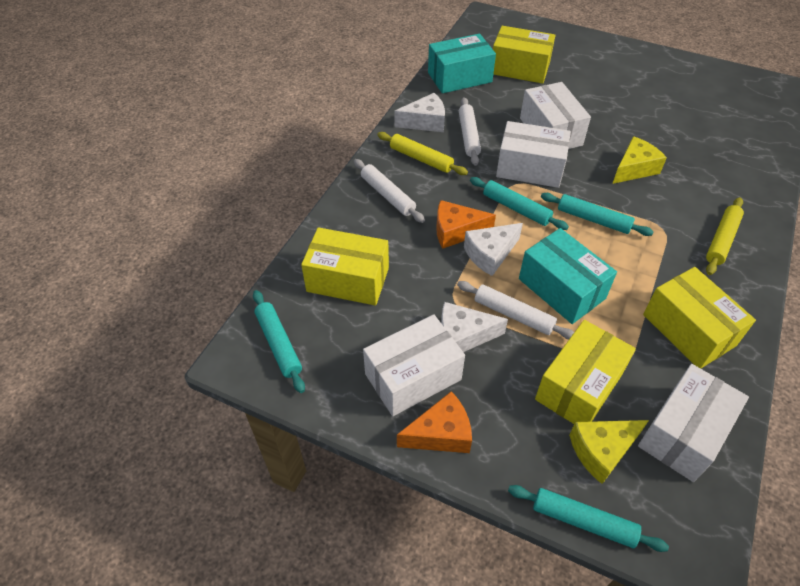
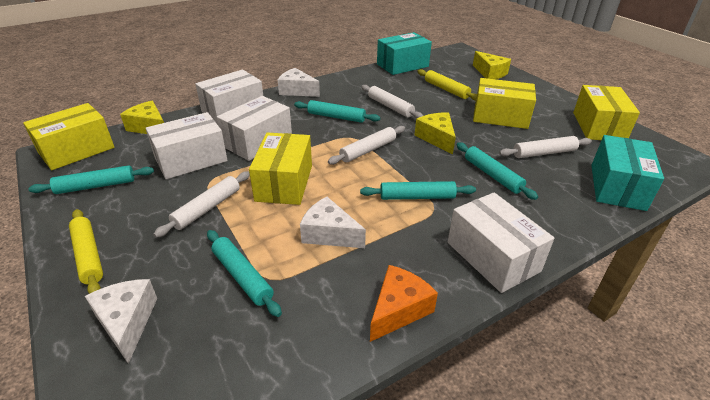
orange cheese: 2 -> 1
turquoise rolling pin: 4 -> 5
white rolling pin: 3 -> 4
yellow cheese: 2 -> 3

